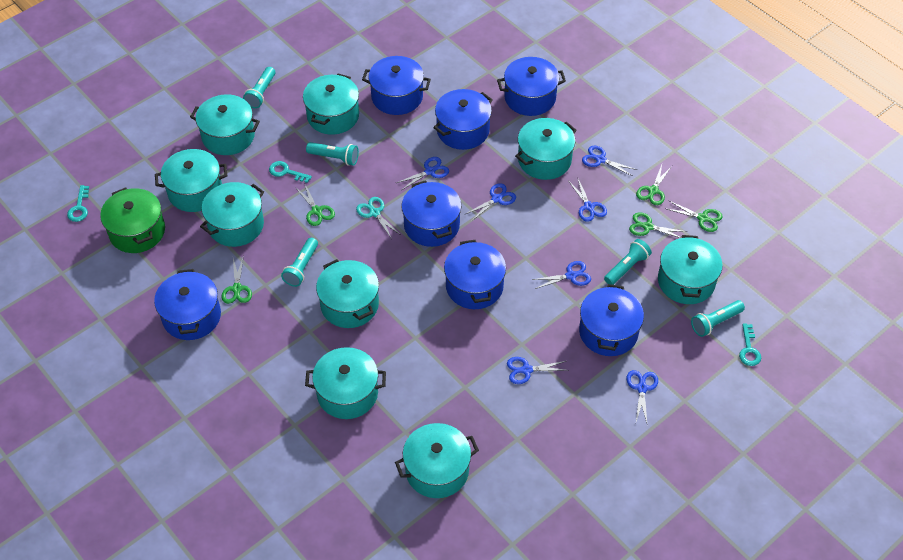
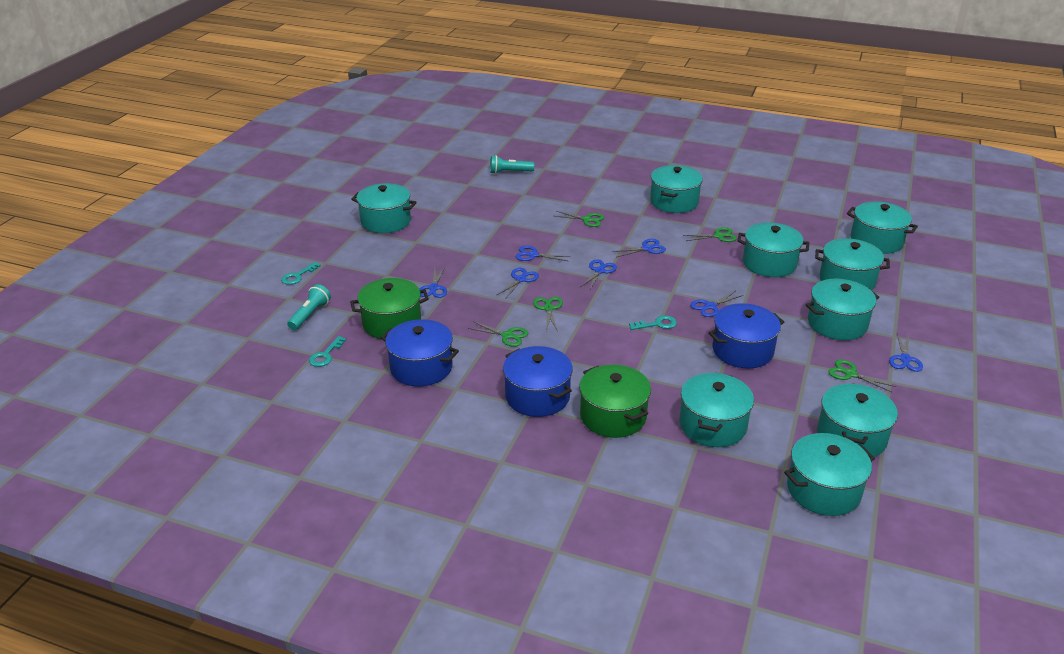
blue pot: 7 -> 3
green pot: 1 -> 2
turquoise flashlight: 5 -> 2
turquoise scissors: 1 -> 0

